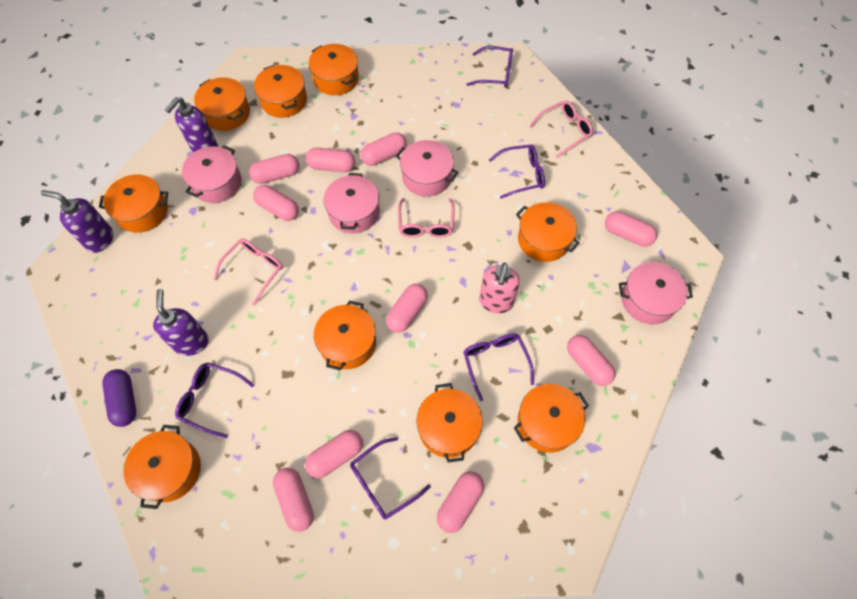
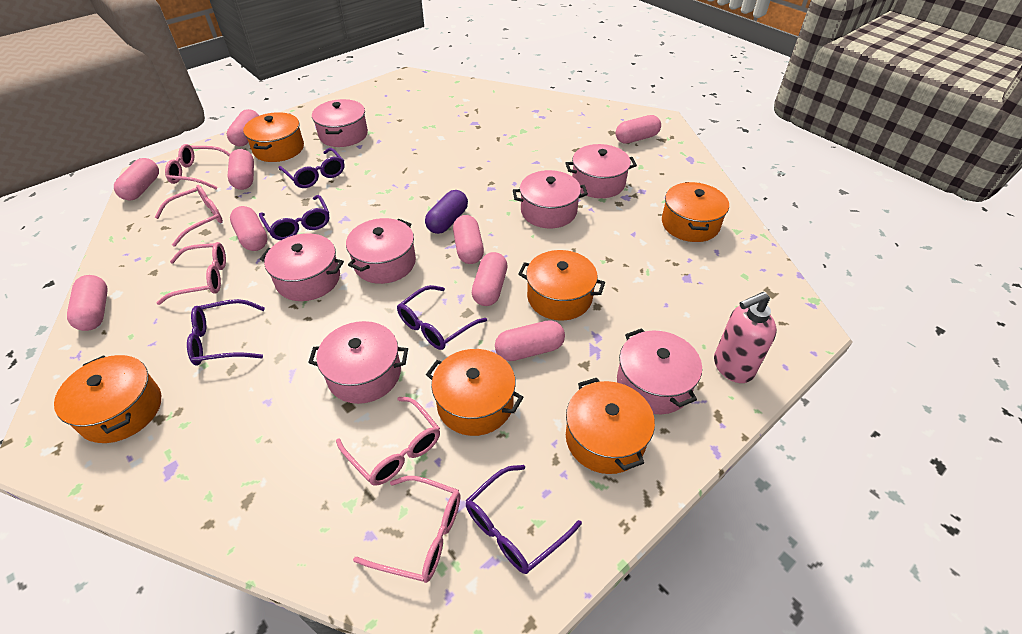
orange pot: 9 -> 6
pink capsule: 10 -> 9
pink glasses: 3 -> 5
pink pot: 4 -> 7
purple soap dispenser: 3 -> 0

